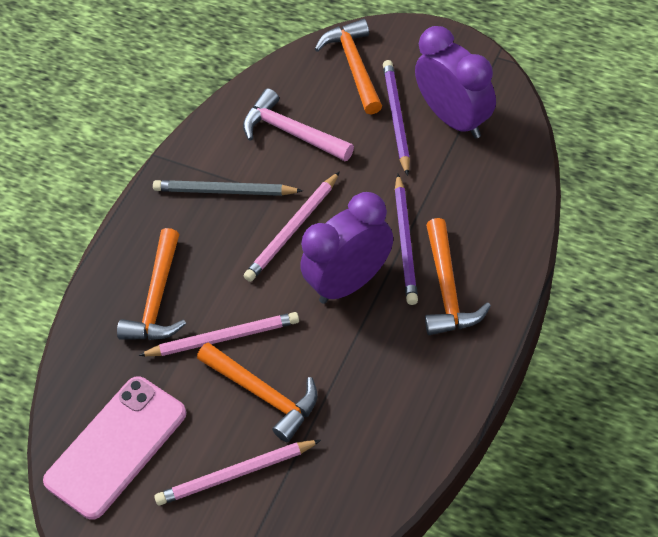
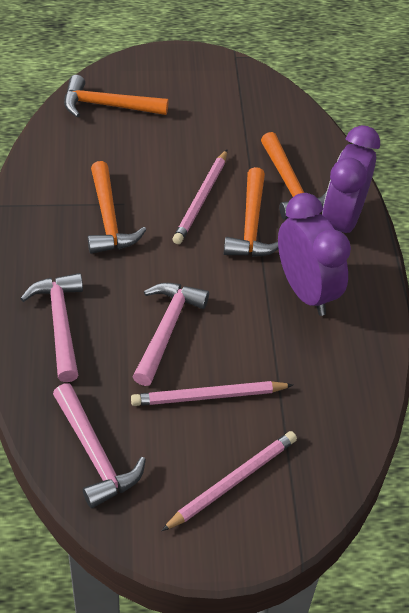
grey pencil: 1 -> 0
pink hammer: 1 -> 3
pink phone: 1 -> 0
purple pencil: 2 -> 0

